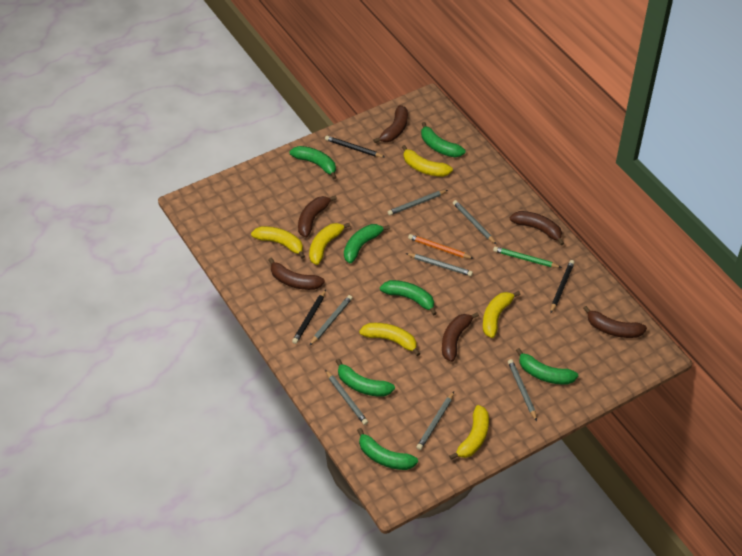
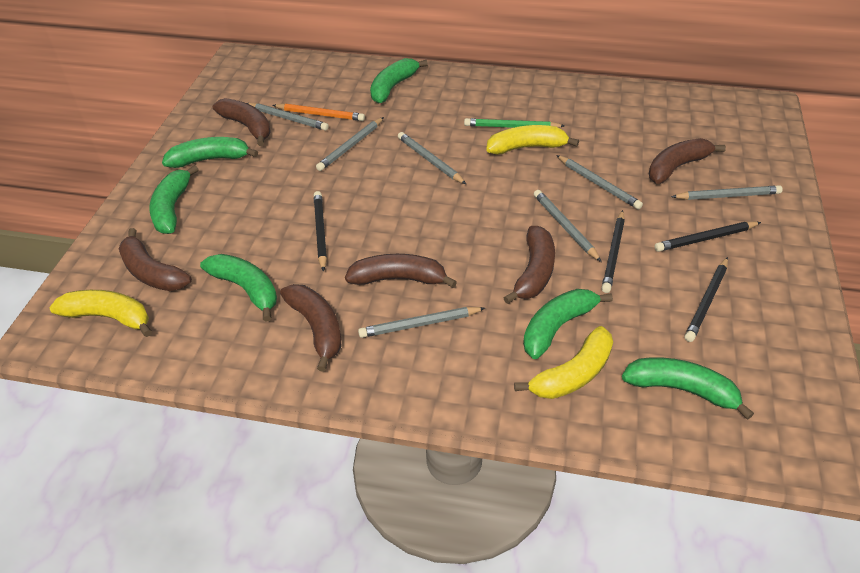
black pencil: 3 -> 4
green banana: 7 -> 6
yellow banana: 6 -> 3

